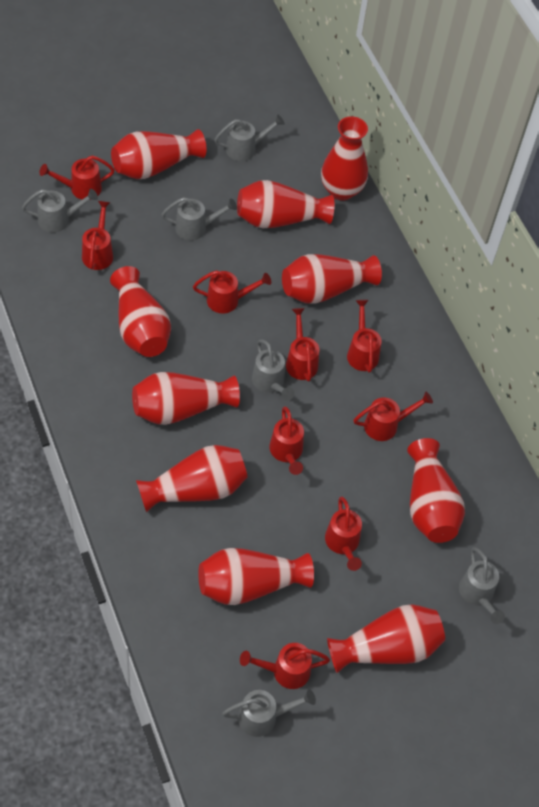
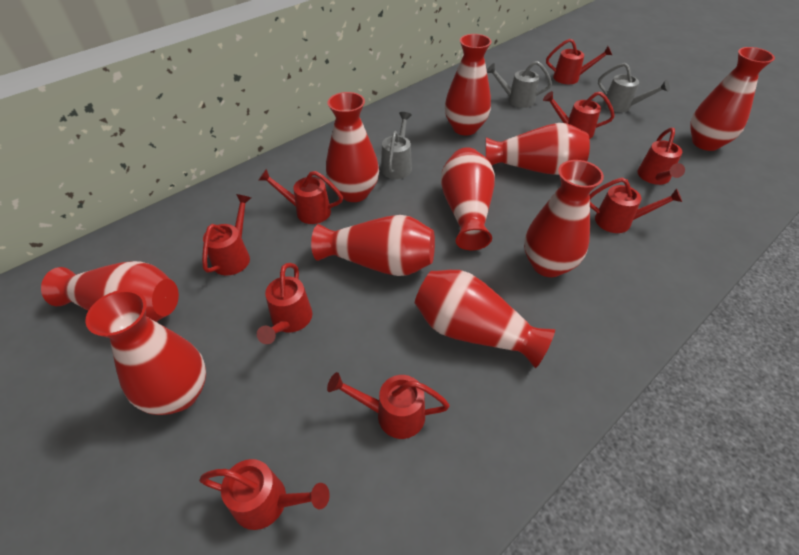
grey watering can: 6 -> 3

